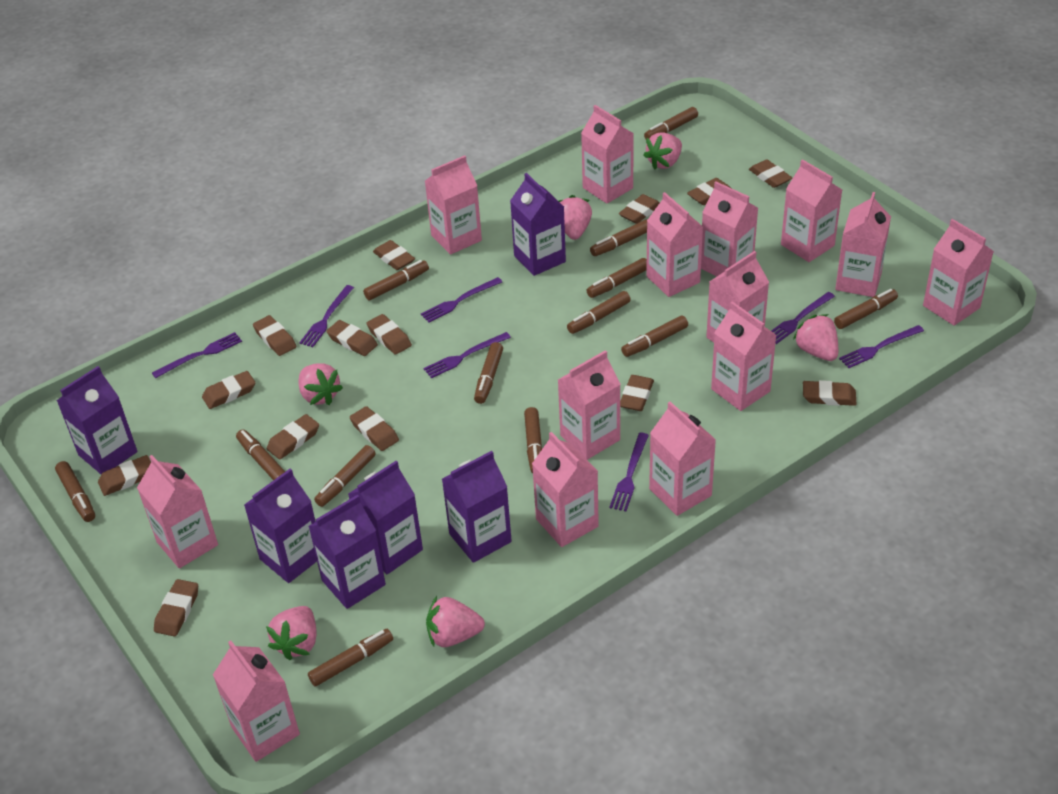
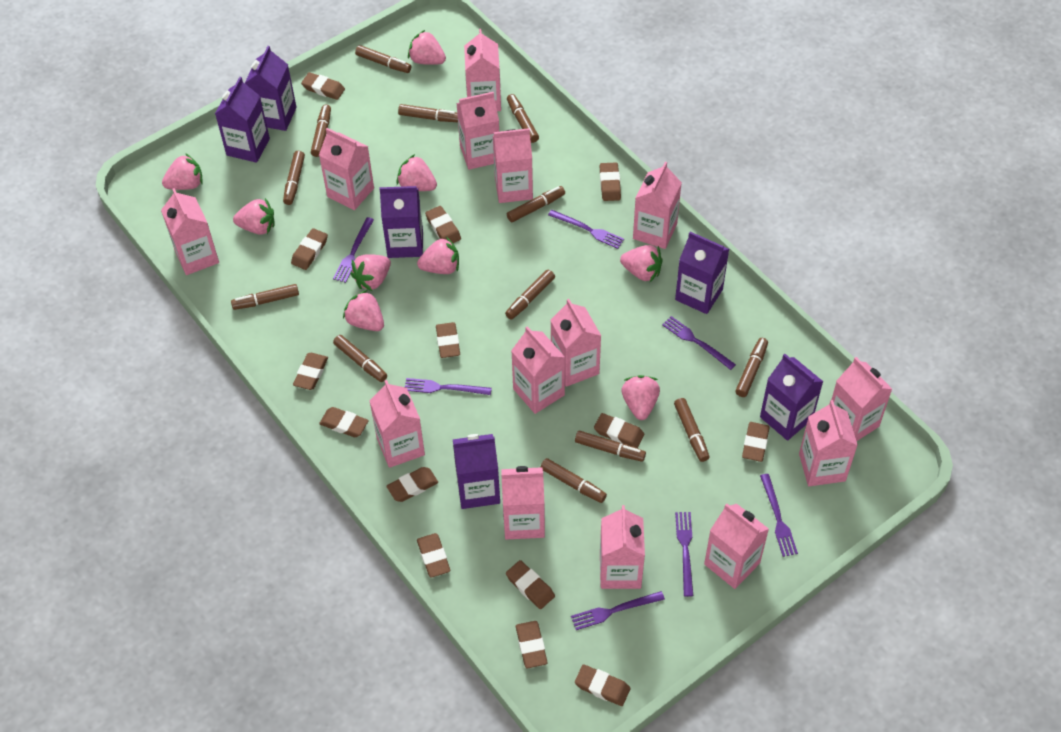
pink strawberry: 6 -> 9

